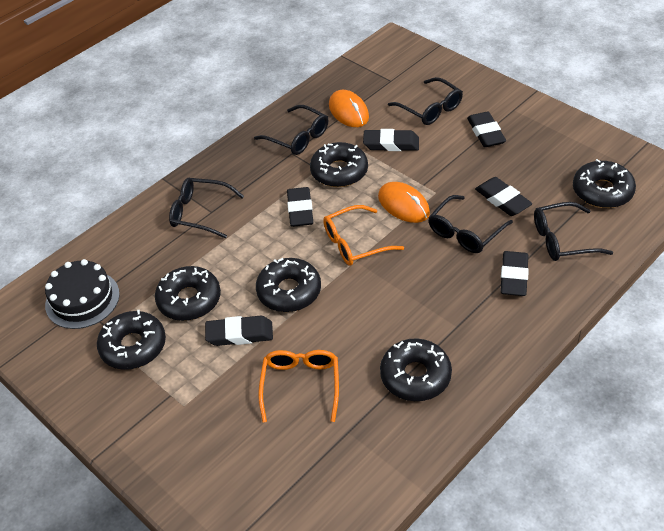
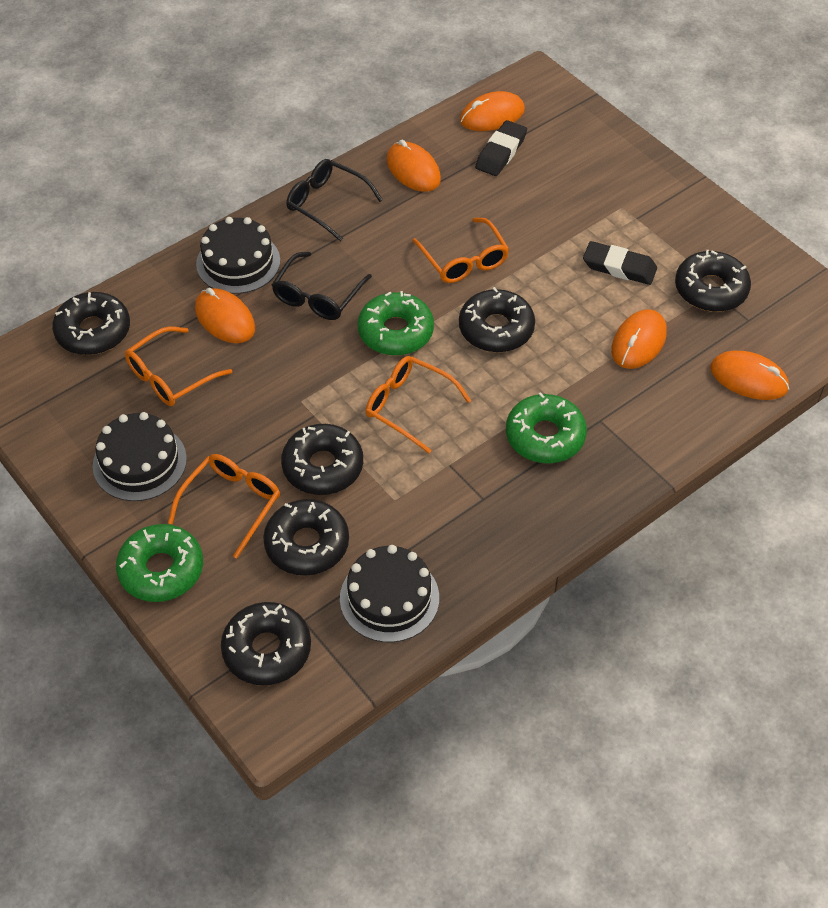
black cake: 1 -> 3
black eraser: 6 -> 2
black glasses: 5 -> 2
green donut: 0 -> 3
orange glasses: 2 -> 4
orange mouse: 2 -> 5

